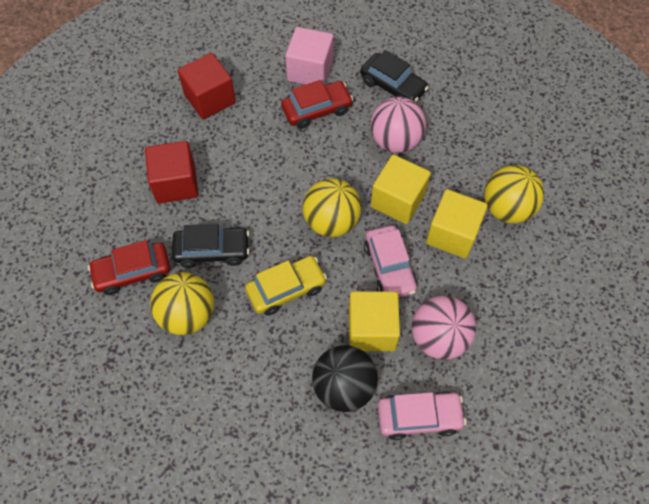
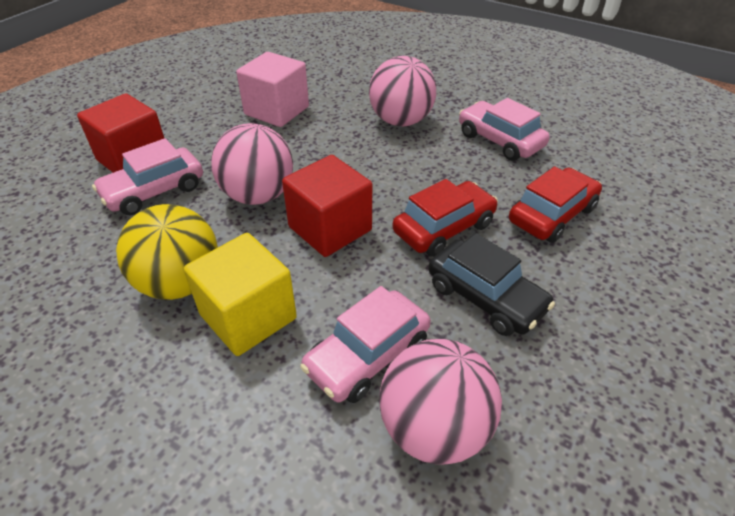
black ball: 1 -> 0
black car: 2 -> 1
pink ball: 2 -> 3
pink car: 2 -> 3
yellow ball: 3 -> 1
yellow car: 1 -> 0
yellow cube: 3 -> 1

